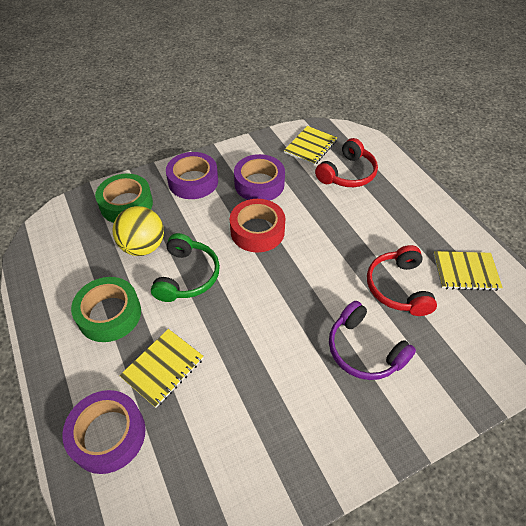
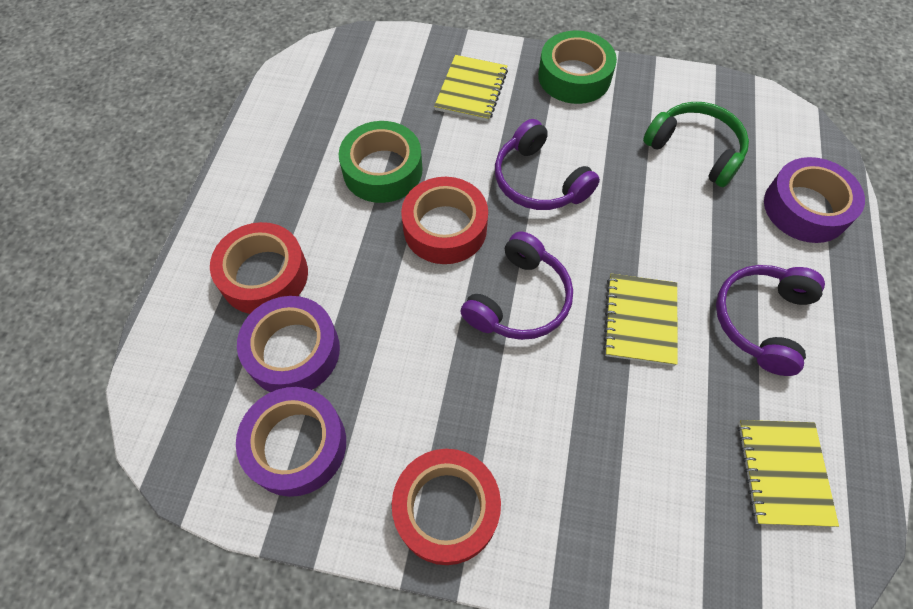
purple headphones: 1 -> 3
red headphones: 2 -> 0
red tape: 1 -> 3
yellow ball: 1 -> 0

